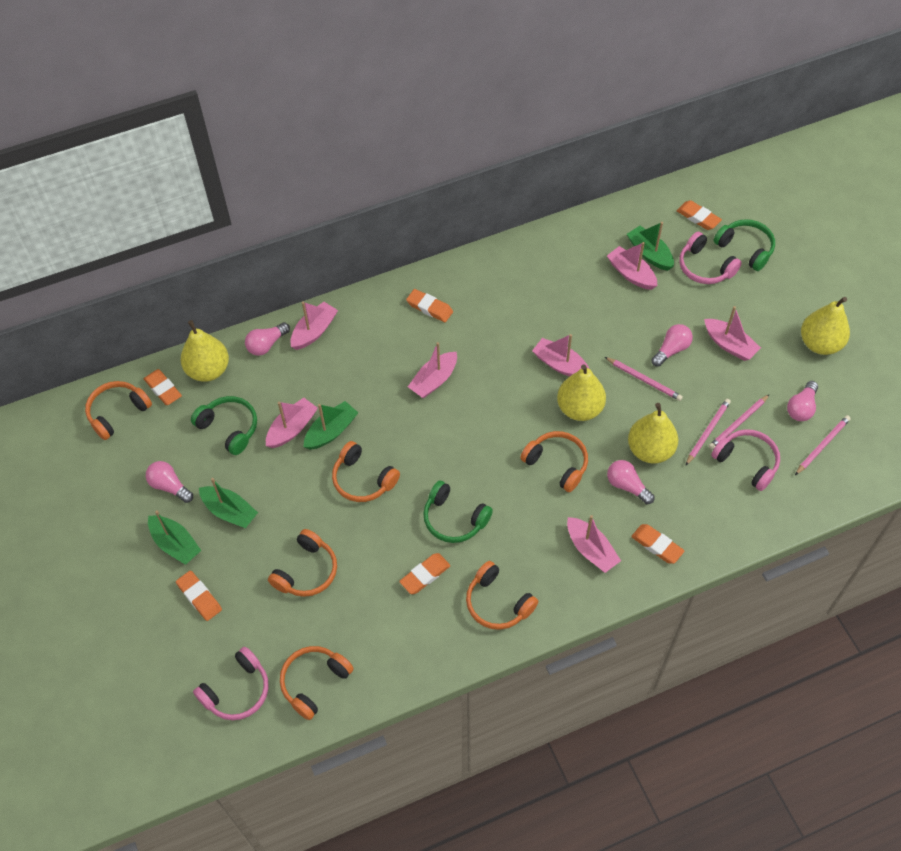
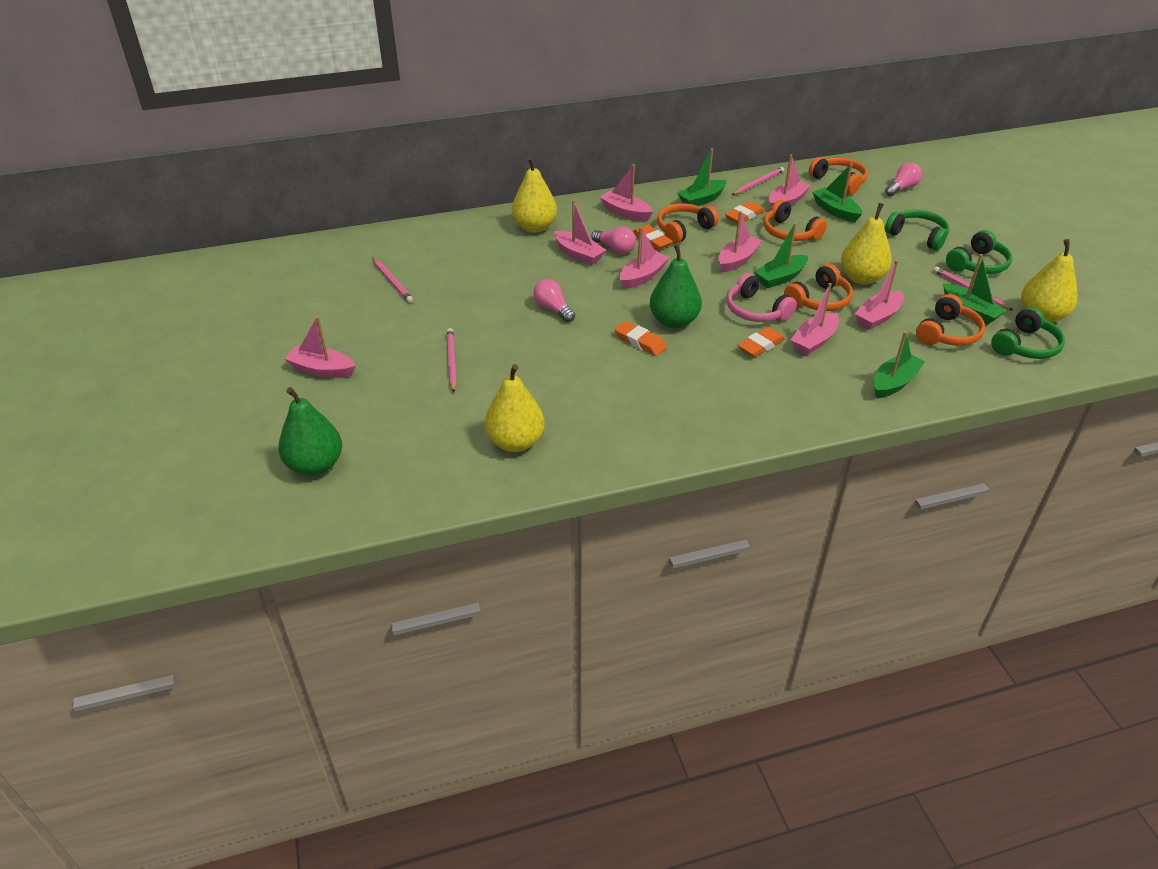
green boat: 4 -> 5
green pear: 0 -> 2
orange eraser: 6 -> 4
orange headphones: 6 -> 5
pink boat: 7 -> 8
pink headphones: 3 -> 1
pink light bulb: 5 -> 3

